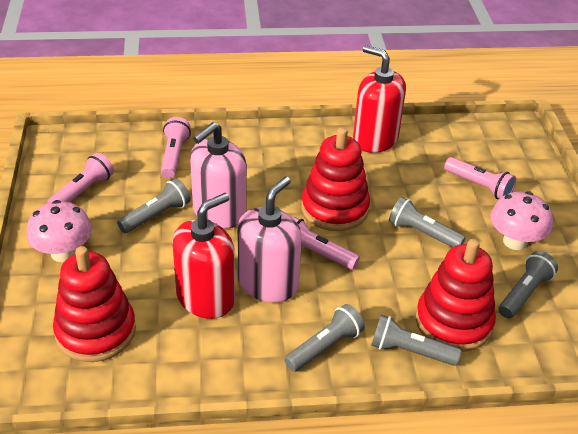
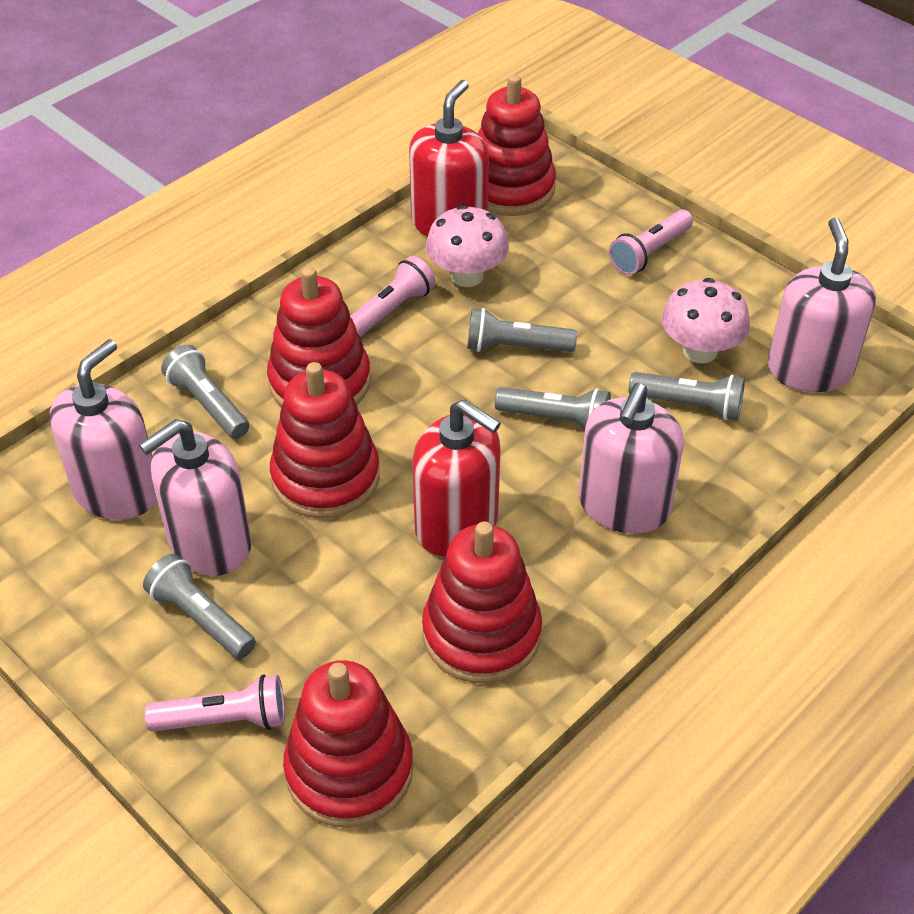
pink flashlight: 4 -> 3
pink soap dispenser: 2 -> 4
red stacking toy: 3 -> 5

